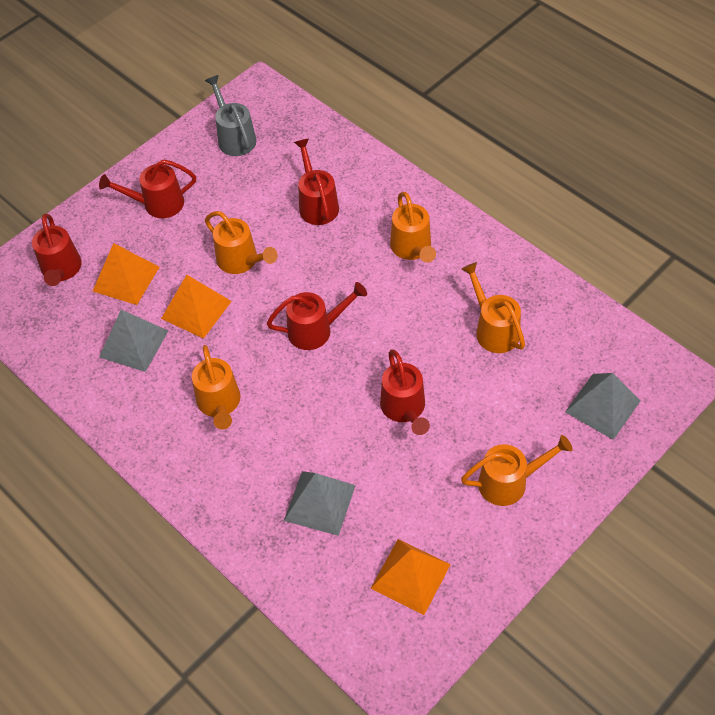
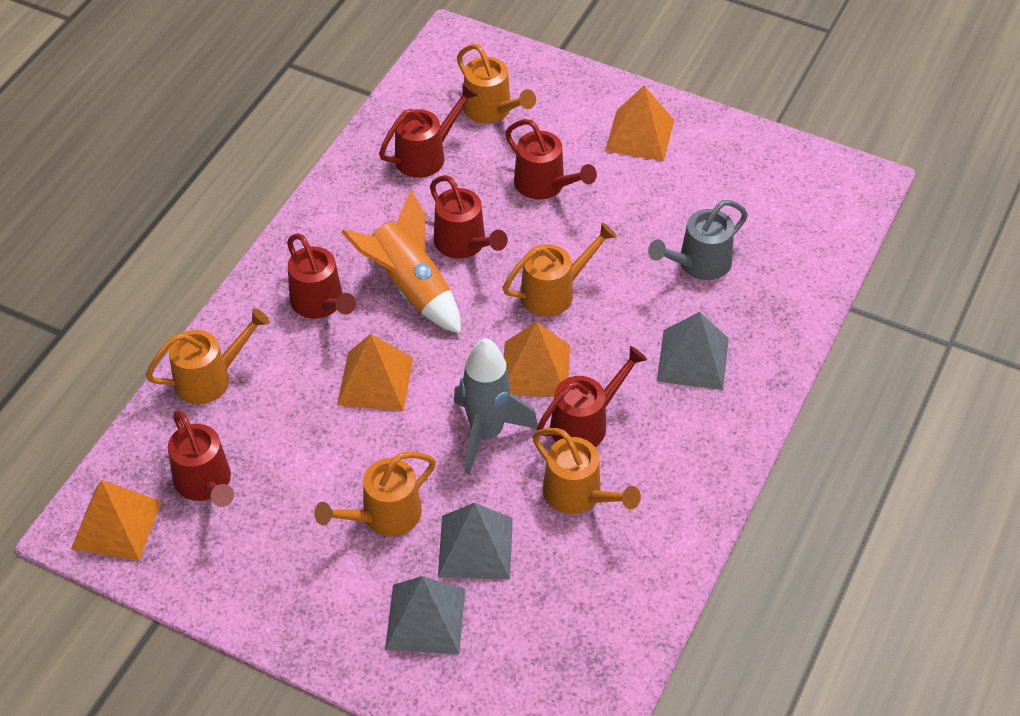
grey rocket: 0 -> 1
orange pyramid: 3 -> 4
orange rocket: 0 -> 1
red watering can: 5 -> 6

